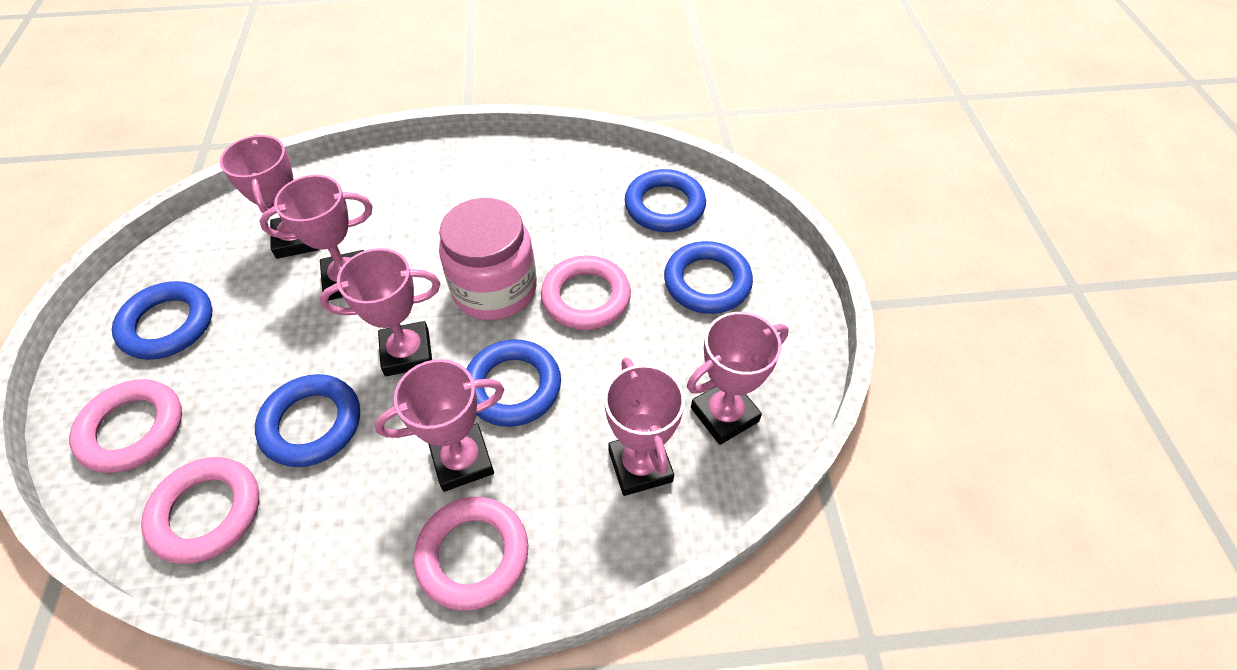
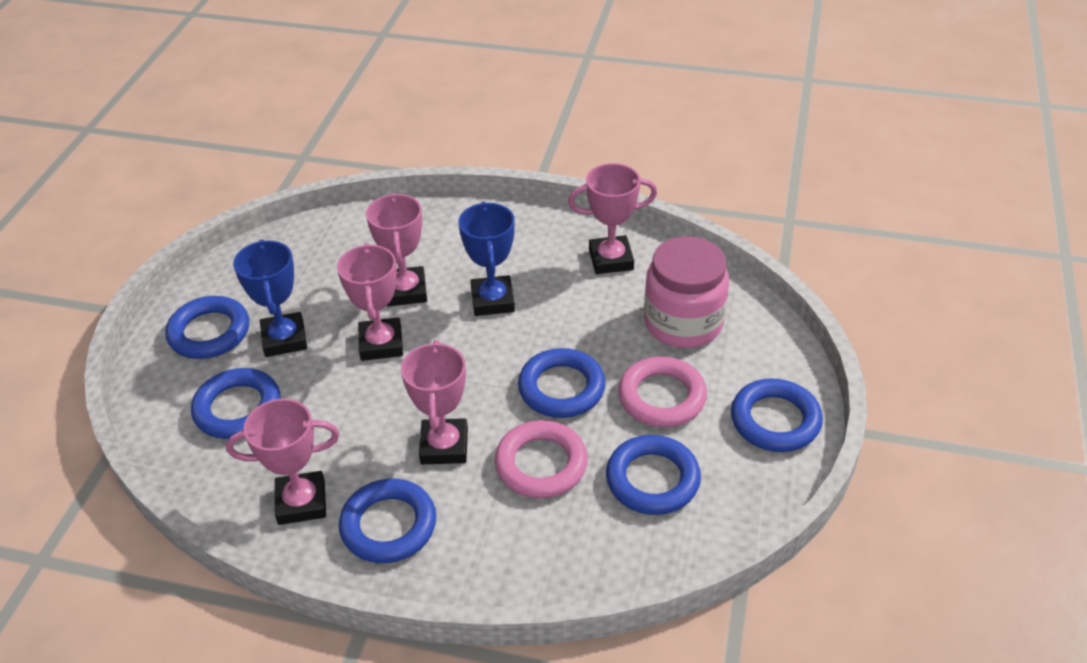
blue ring: 5 -> 6
blue trophy: 0 -> 2
pink ring: 4 -> 2
pink trophy: 6 -> 5

